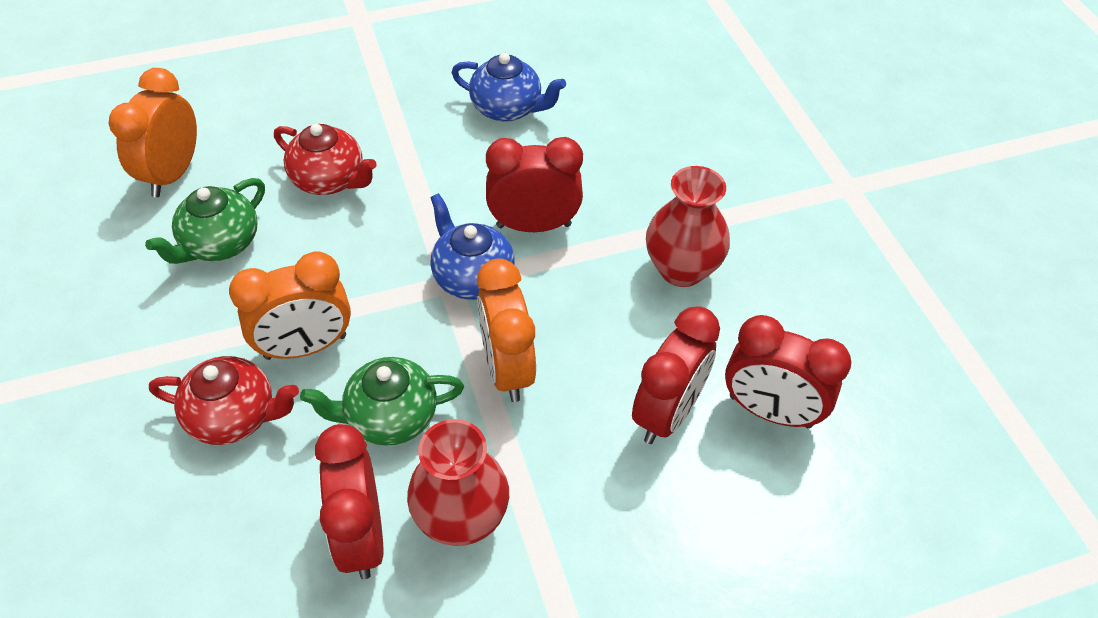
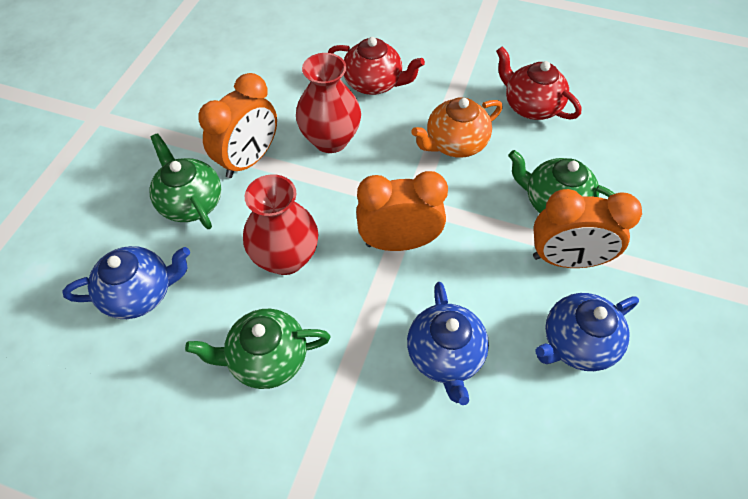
blue teapot: 2 -> 3
green teapot: 2 -> 3
orange teapot: 0 -> 1
red clock: 4 -> 0

